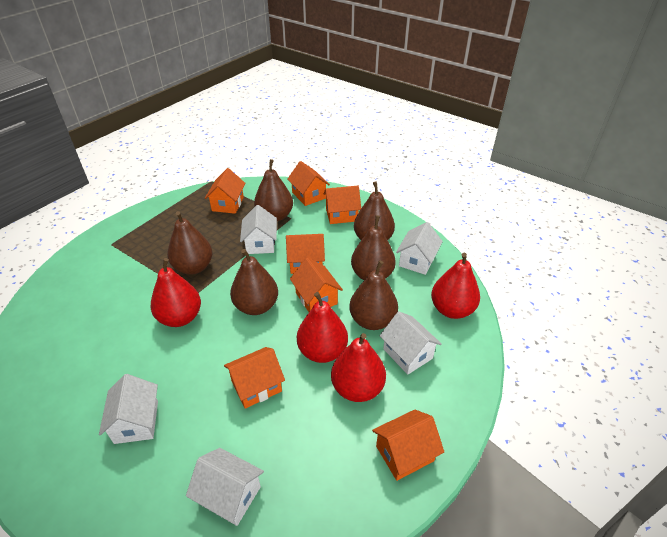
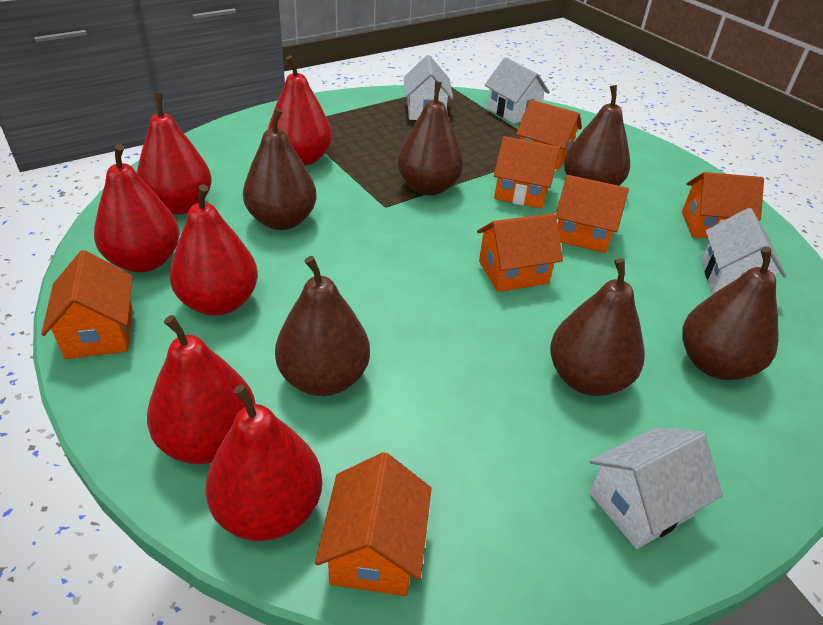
red pear: 4 -> 6
white house: 5 -> 4

